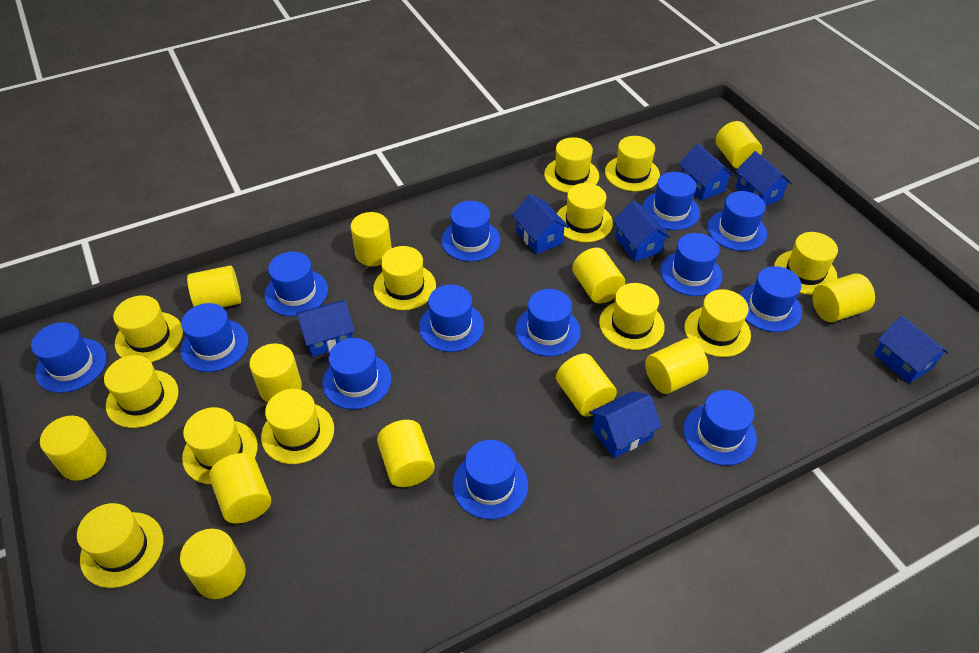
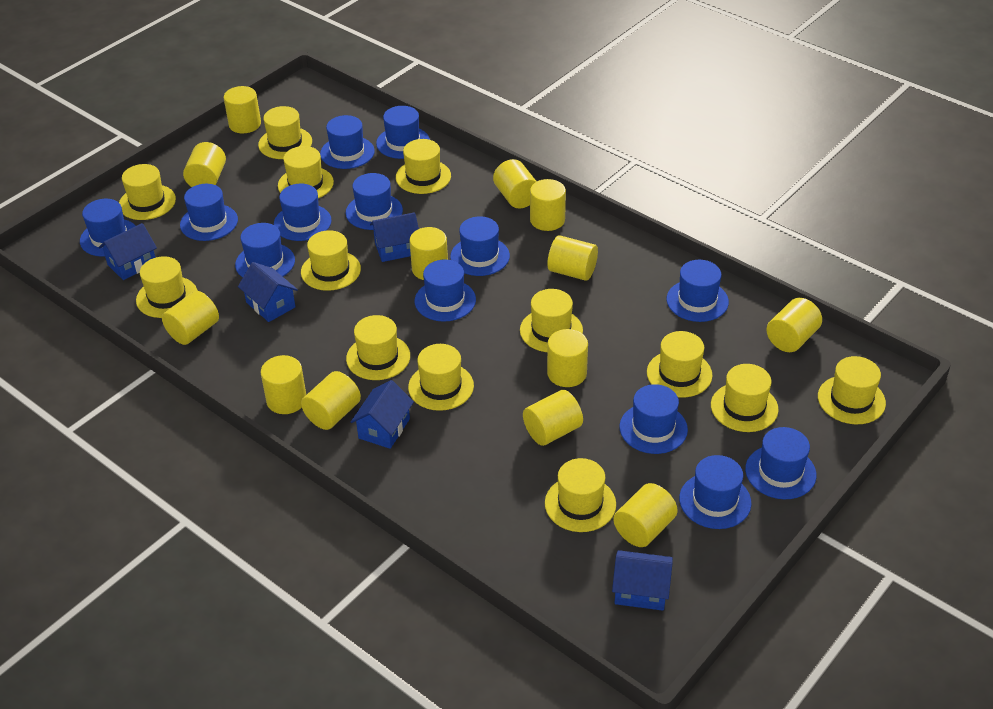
blue house: 7 -> 5
yellow cylinder: 12 -> 13
yellow hat: 12 -> 13

